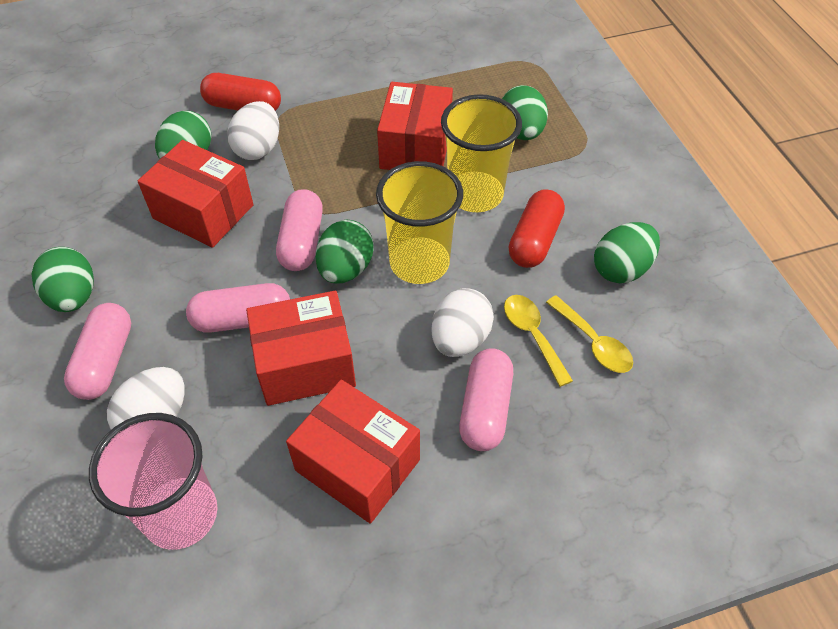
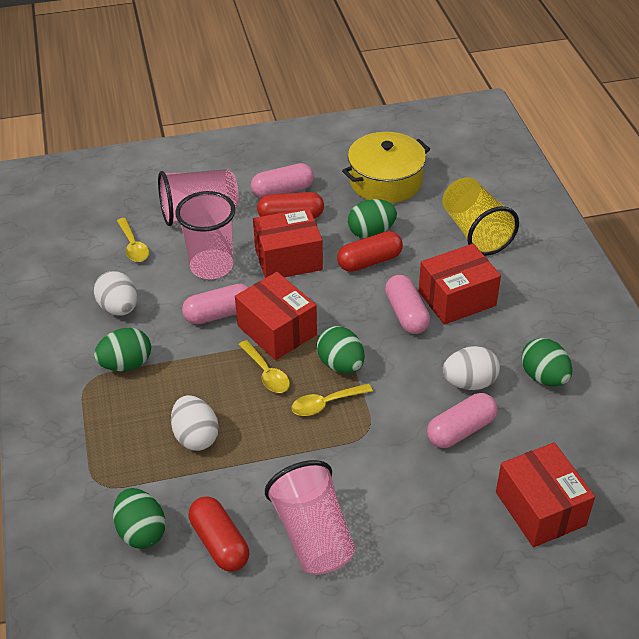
pink cup: 1 -> 3
red capsule: 2 -> 3
yellow cup: 2 -> 1
yellow pot: 0 -> 1
yellow spoon: 2 -> 3

